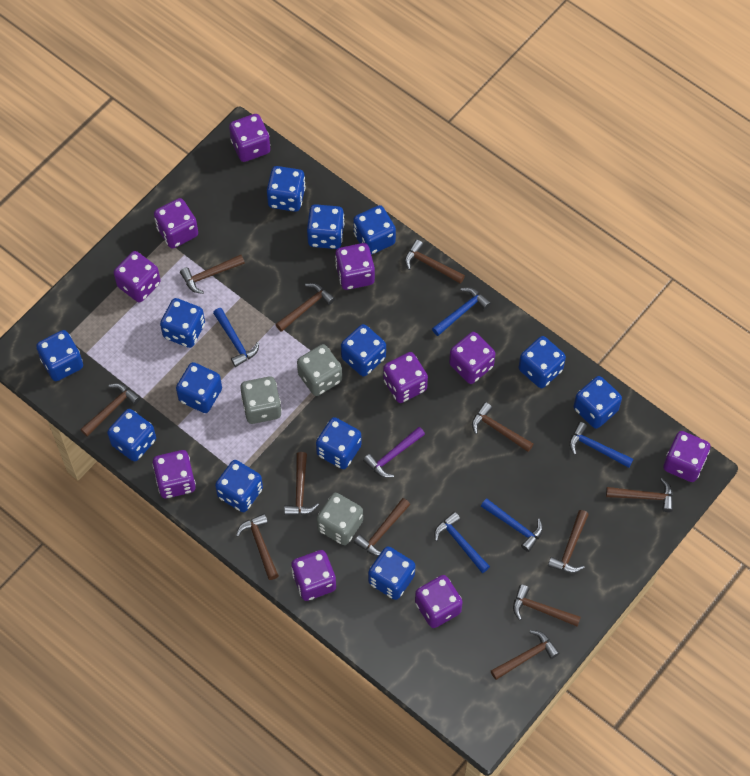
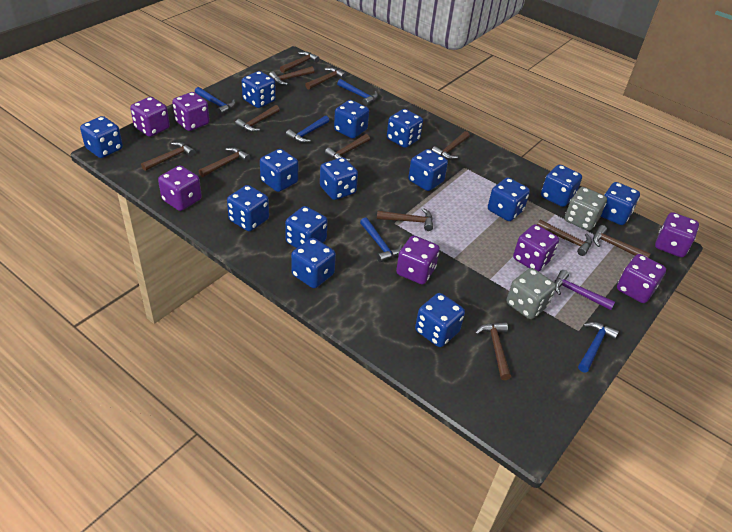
blue dice: 13 -> 14
grey dice: 3 -> 2
purple dice: 10 -> 7

